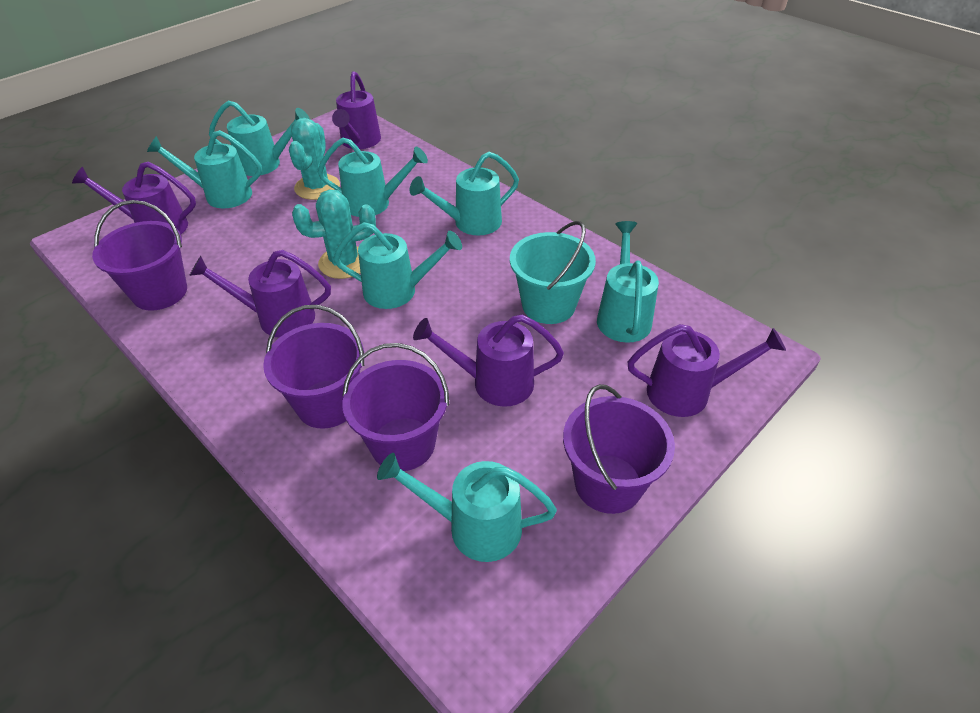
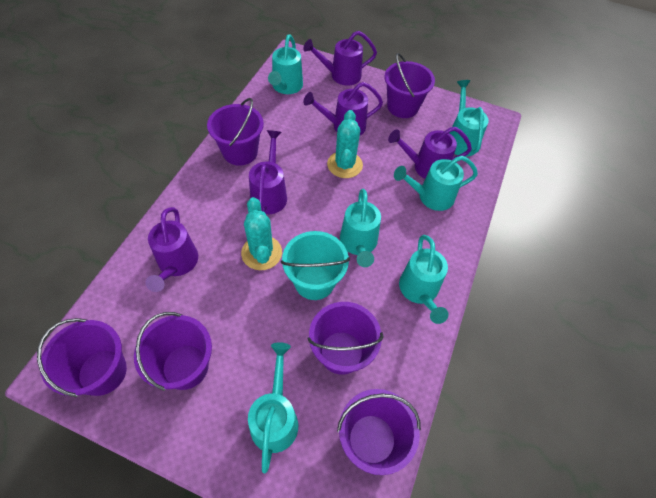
purple bucket: 4 -> 6
turquoise watering can: 7 -> 6

